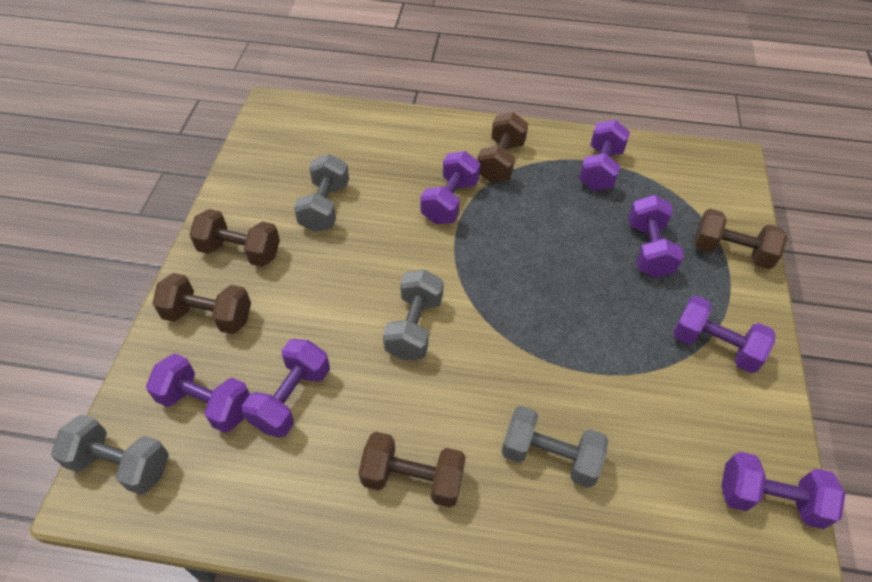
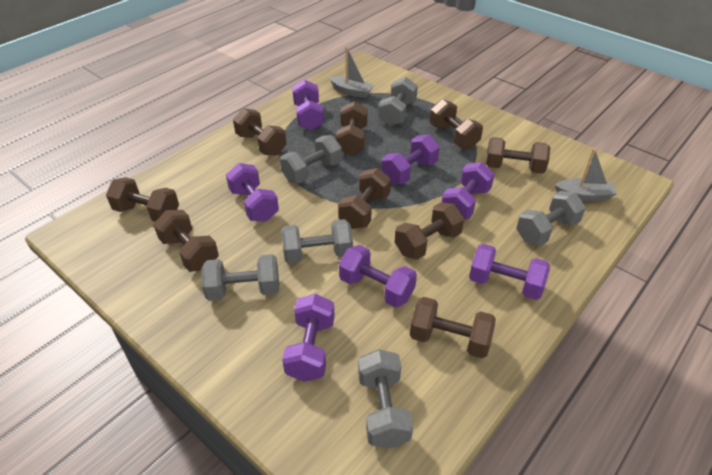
brown dumbbell: 5 -> 9
grey boat: 0 -> 2
grey dumbbell: 4 -> 6

